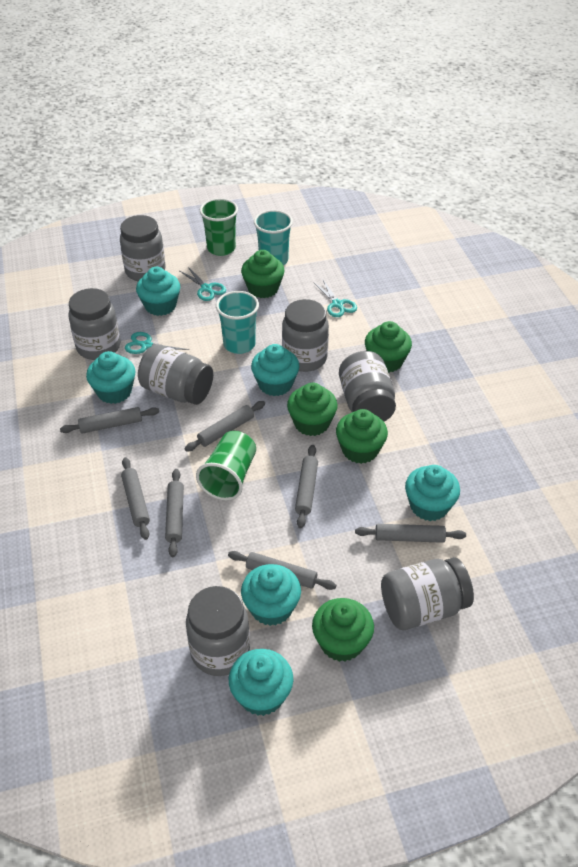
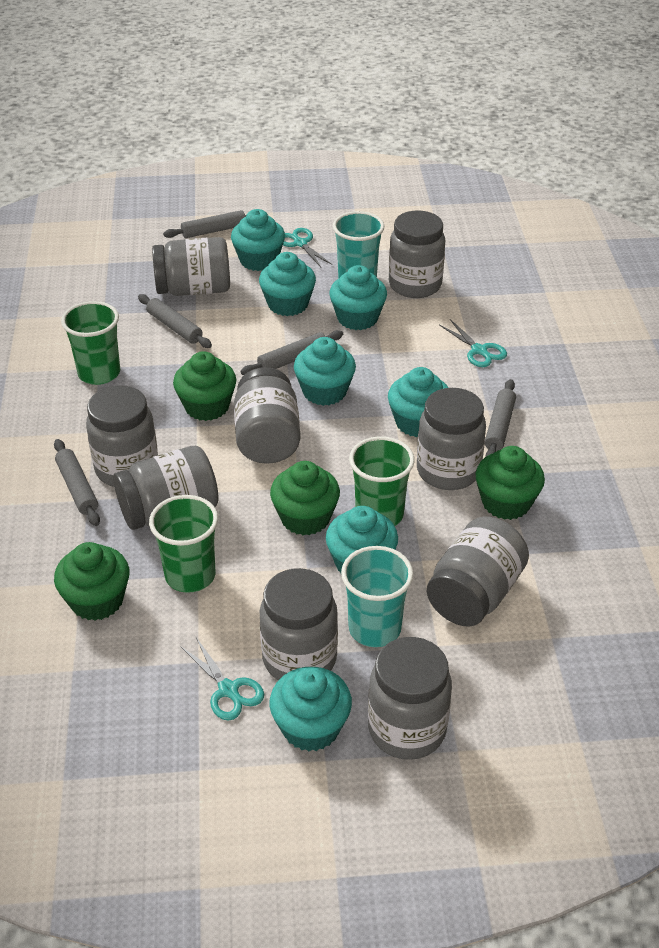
green cup: 2 -> 3
green cupcake: 5 -> 4
grey jar: 7 -> 9
grey rolling pin: 7 -> 5
turquoise cupcake: 6 -> 7

